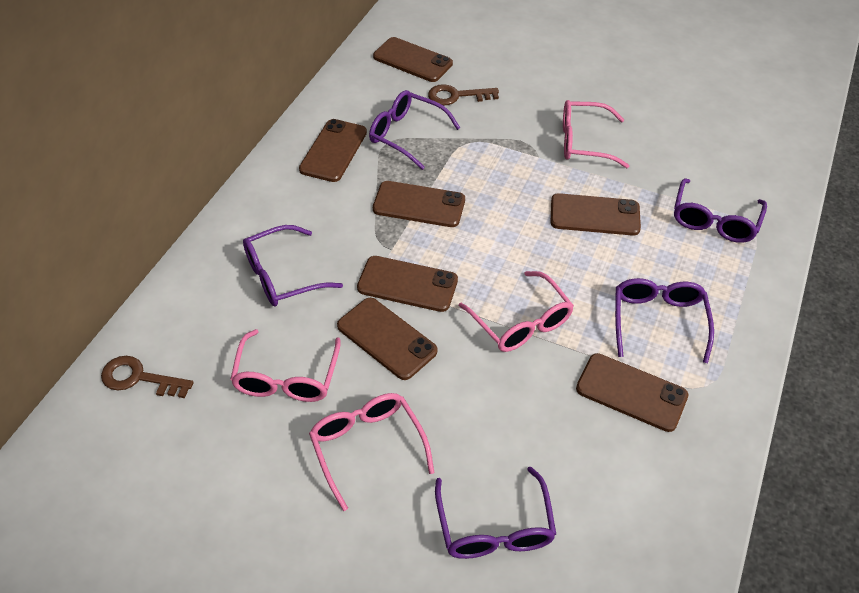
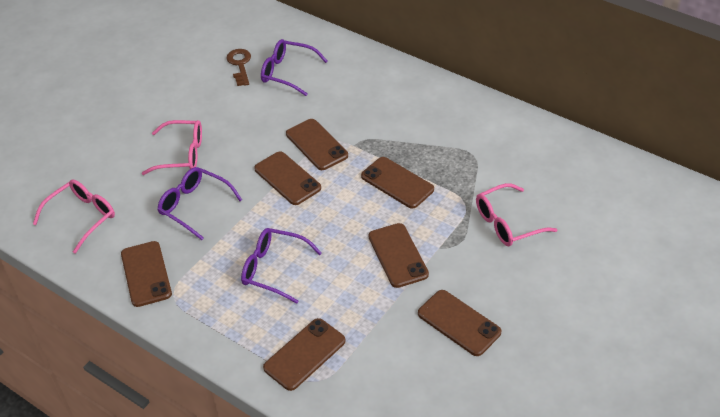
brown key: 2 -> 1
pink glasses: 4 -> 3
purple glasses: 5 -> 3

